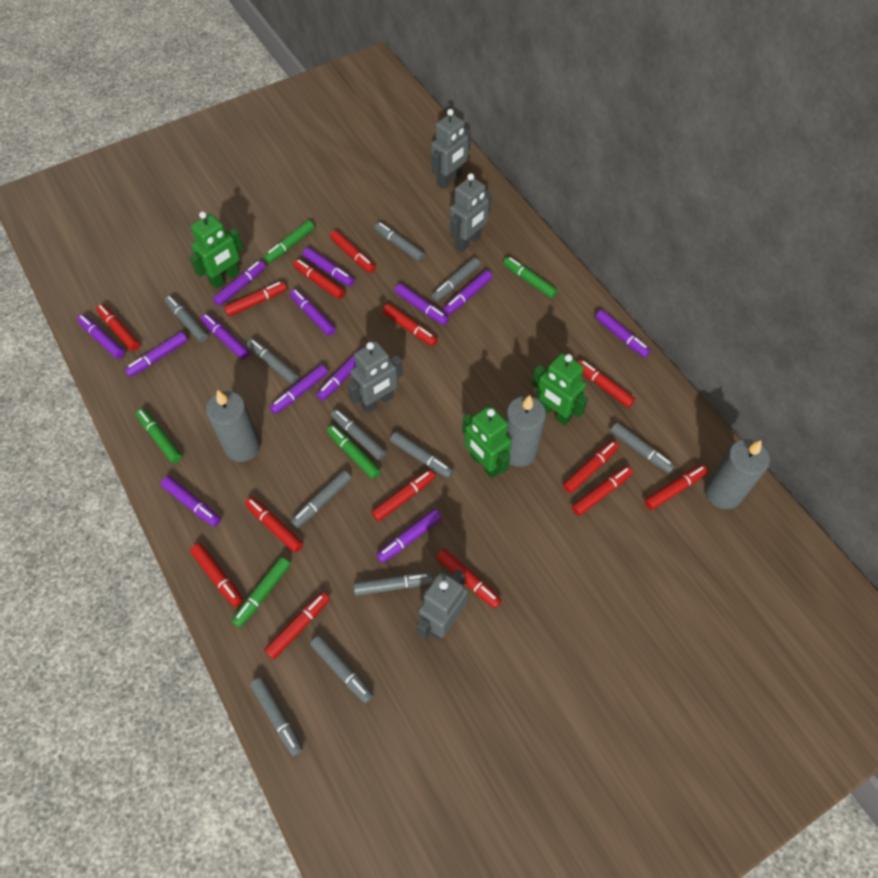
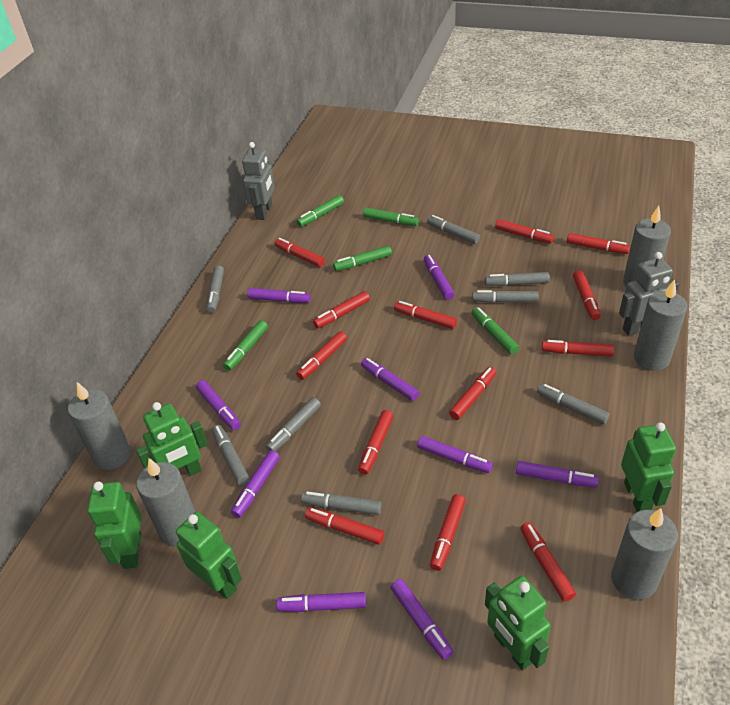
green robot: 3 -> 5
grey candle: 3 -> 5
grey marker: 11 -> 8
grey robot: 4 -> 2
purple marker: 13 -> 9
red marker: 14 -> 13

